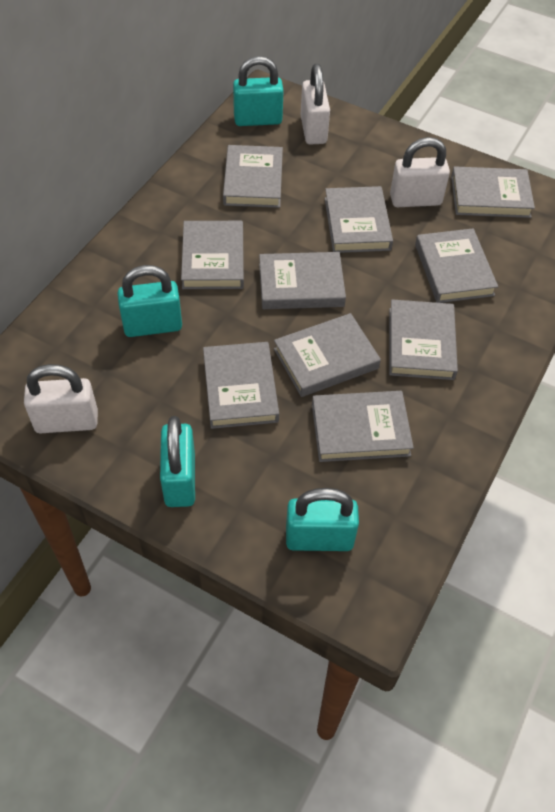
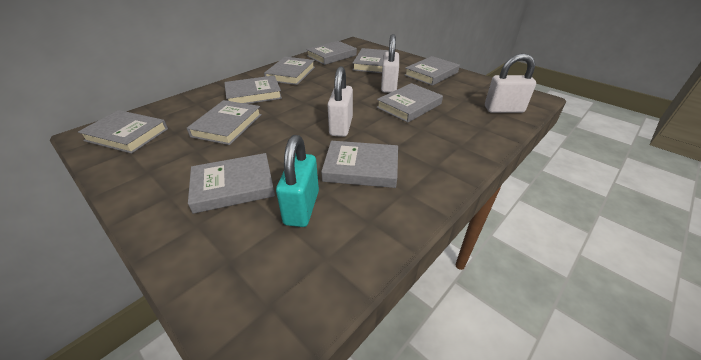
turquoise padlock: 4 -> 1

